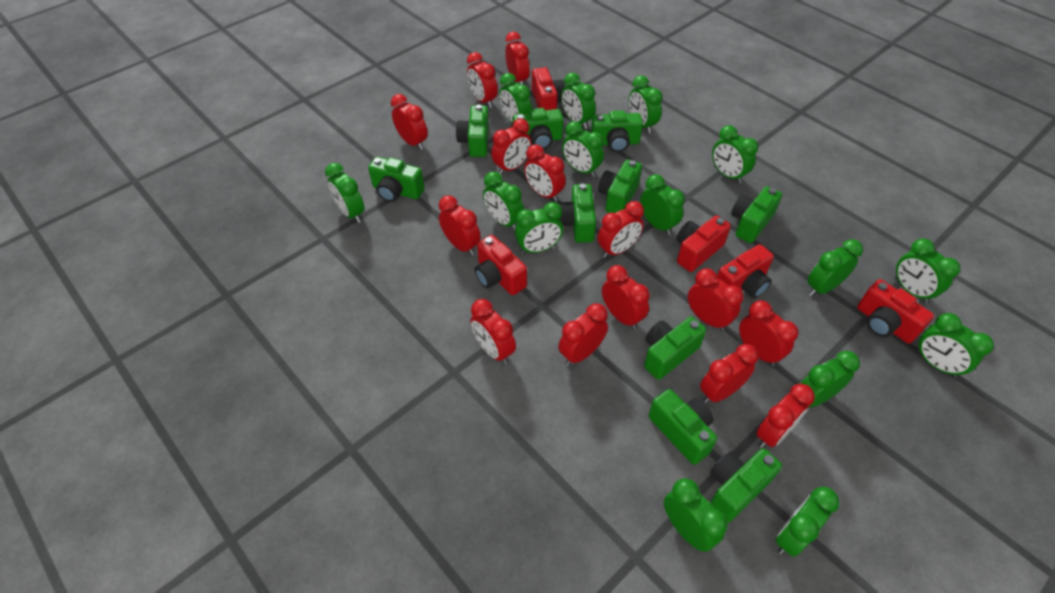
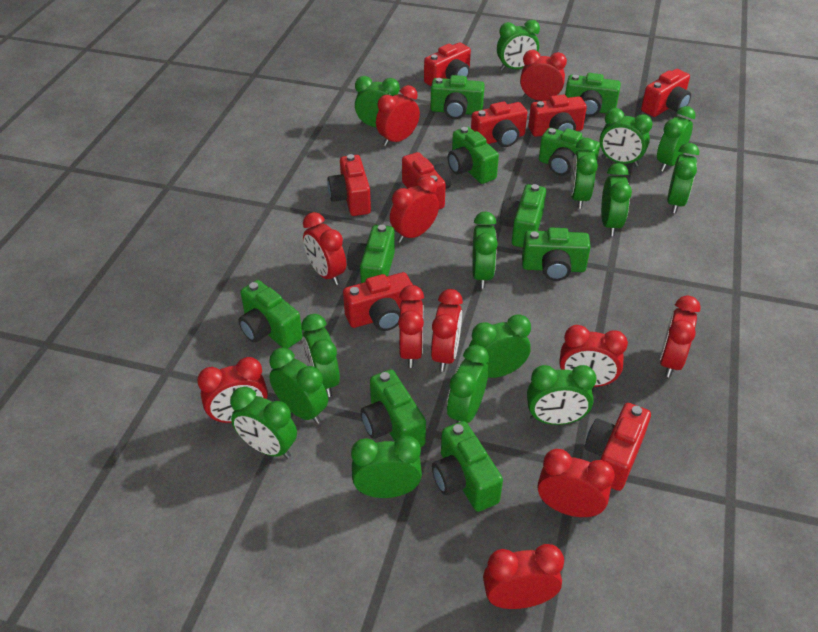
red camera: 5 -> 8
red clock: 14 -> 11

